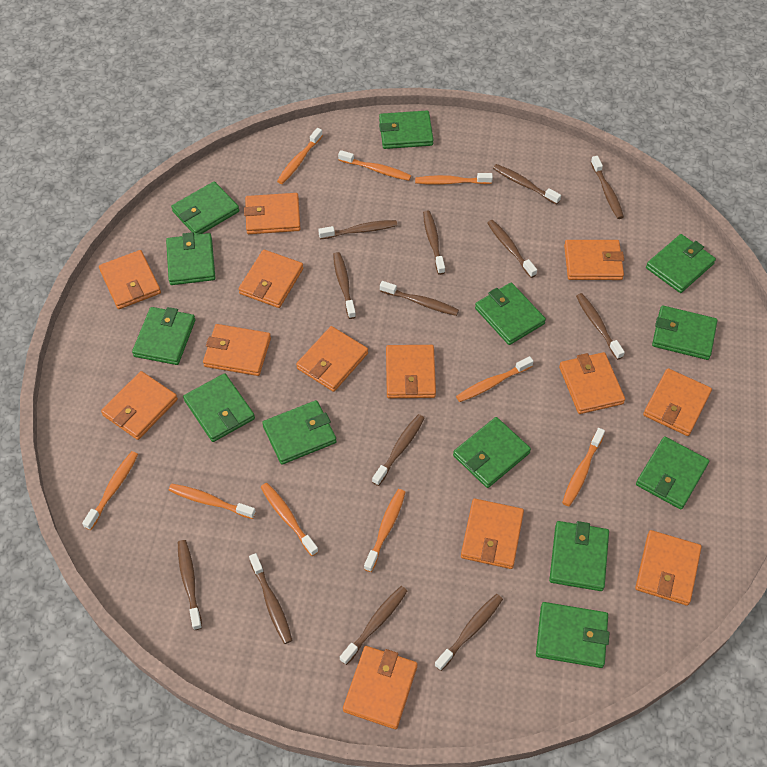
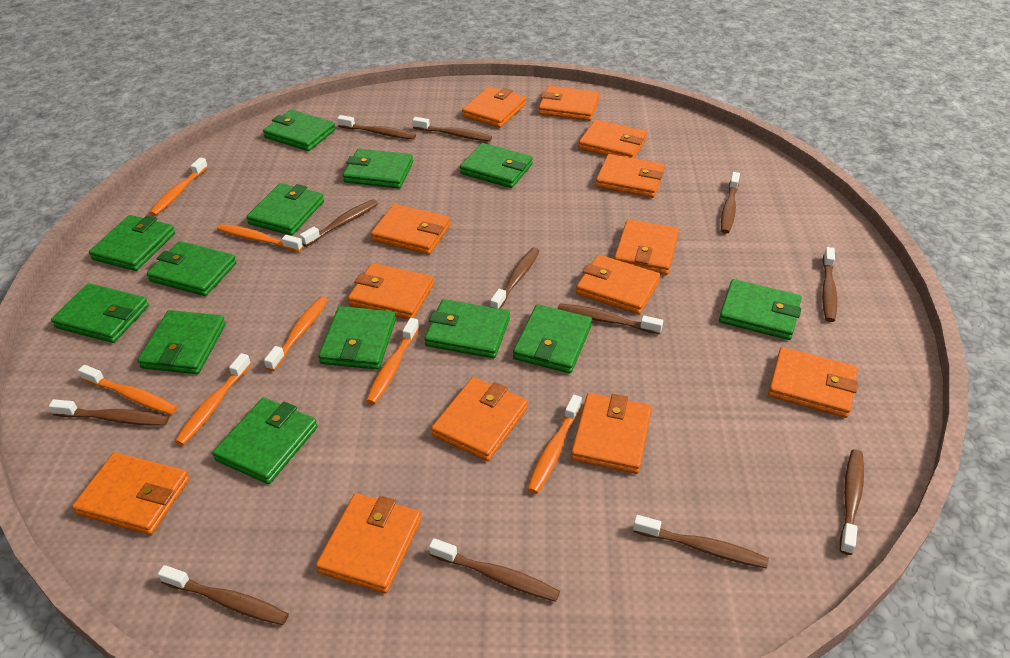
brown toothbrush: 13 -> 12
orange toothbrush: 9 -> 7

